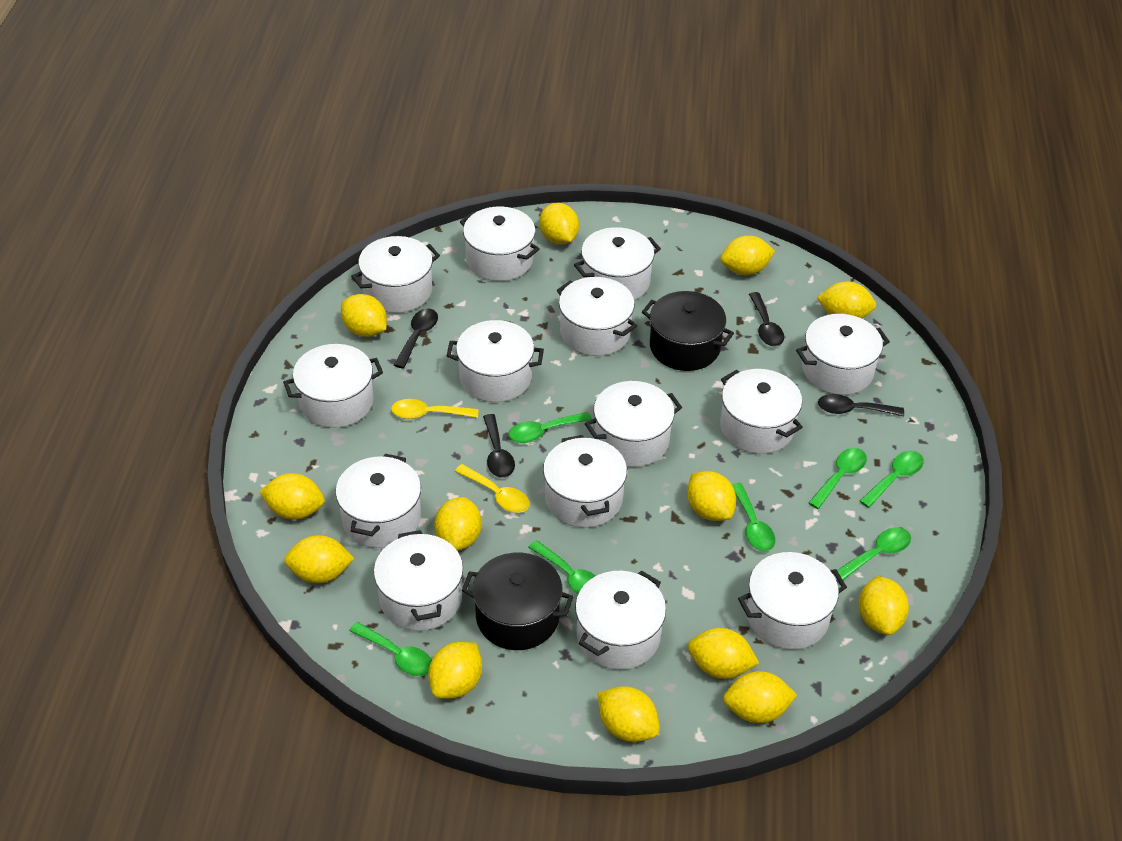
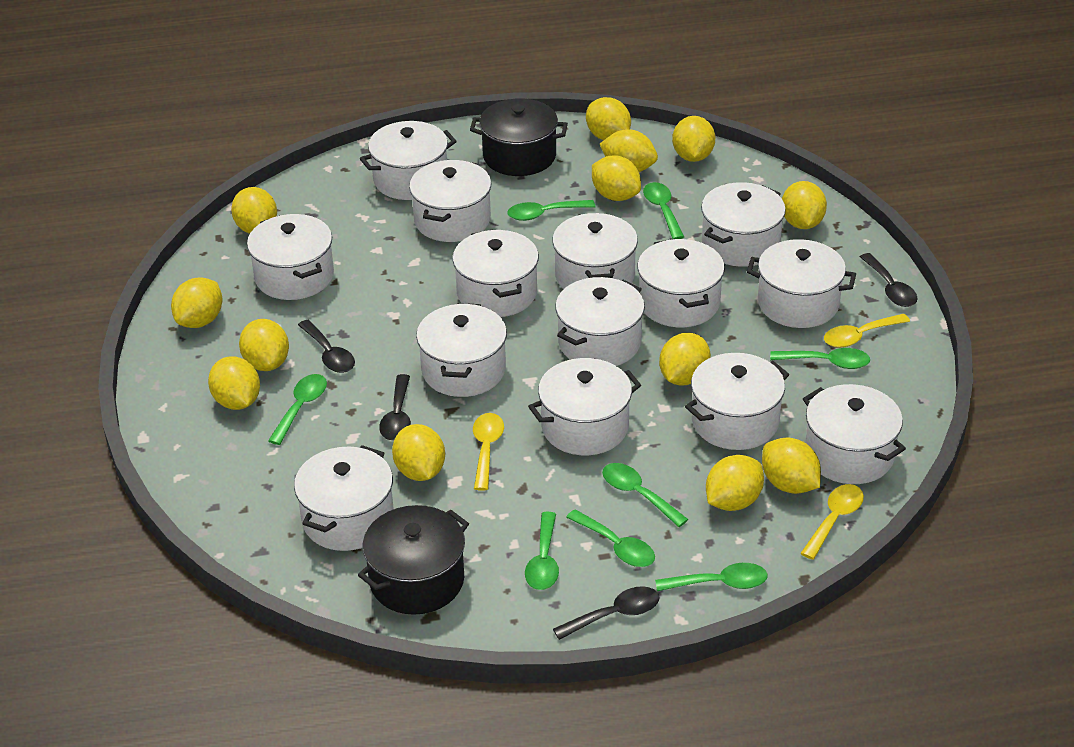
green spoon: 7 -> 8
yellow spoon: 2 -> 3

